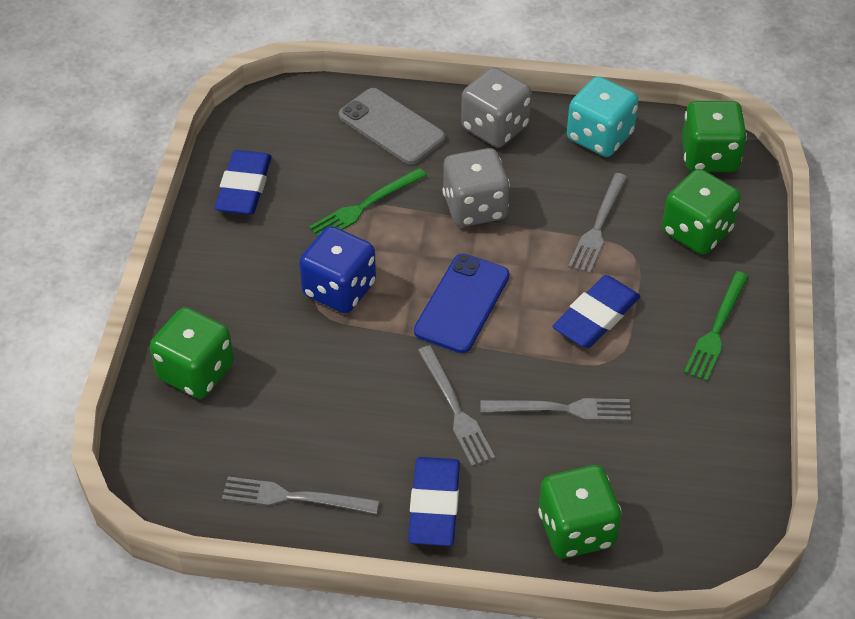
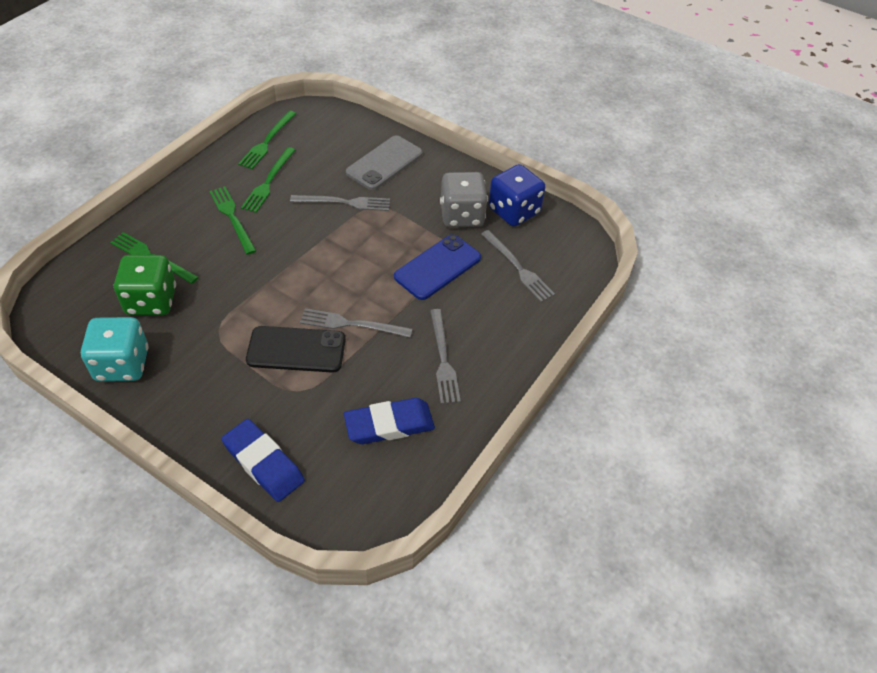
black phone: 0 -> 1
blue eraser: 3 -> 2
green dice: 4 -> 1
green fork: 2 -> 4
grey dice: 2 -> 1

